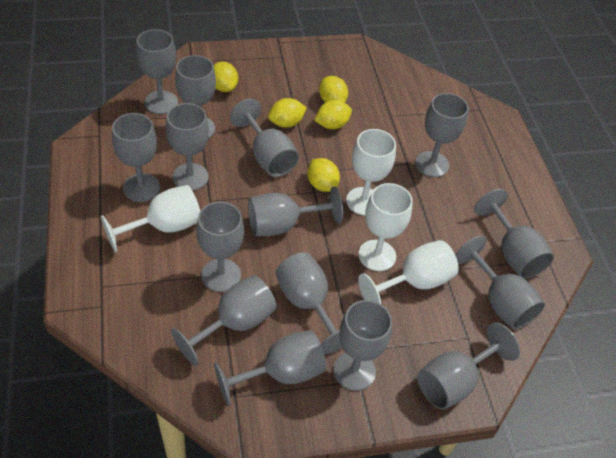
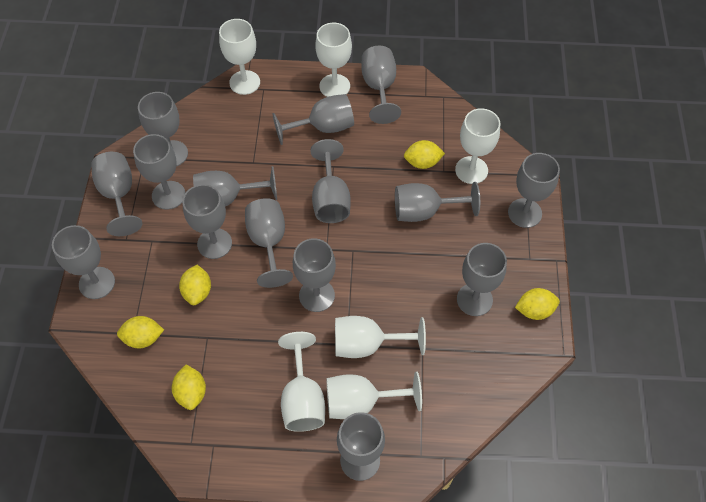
white goblet: 4 -> 6

